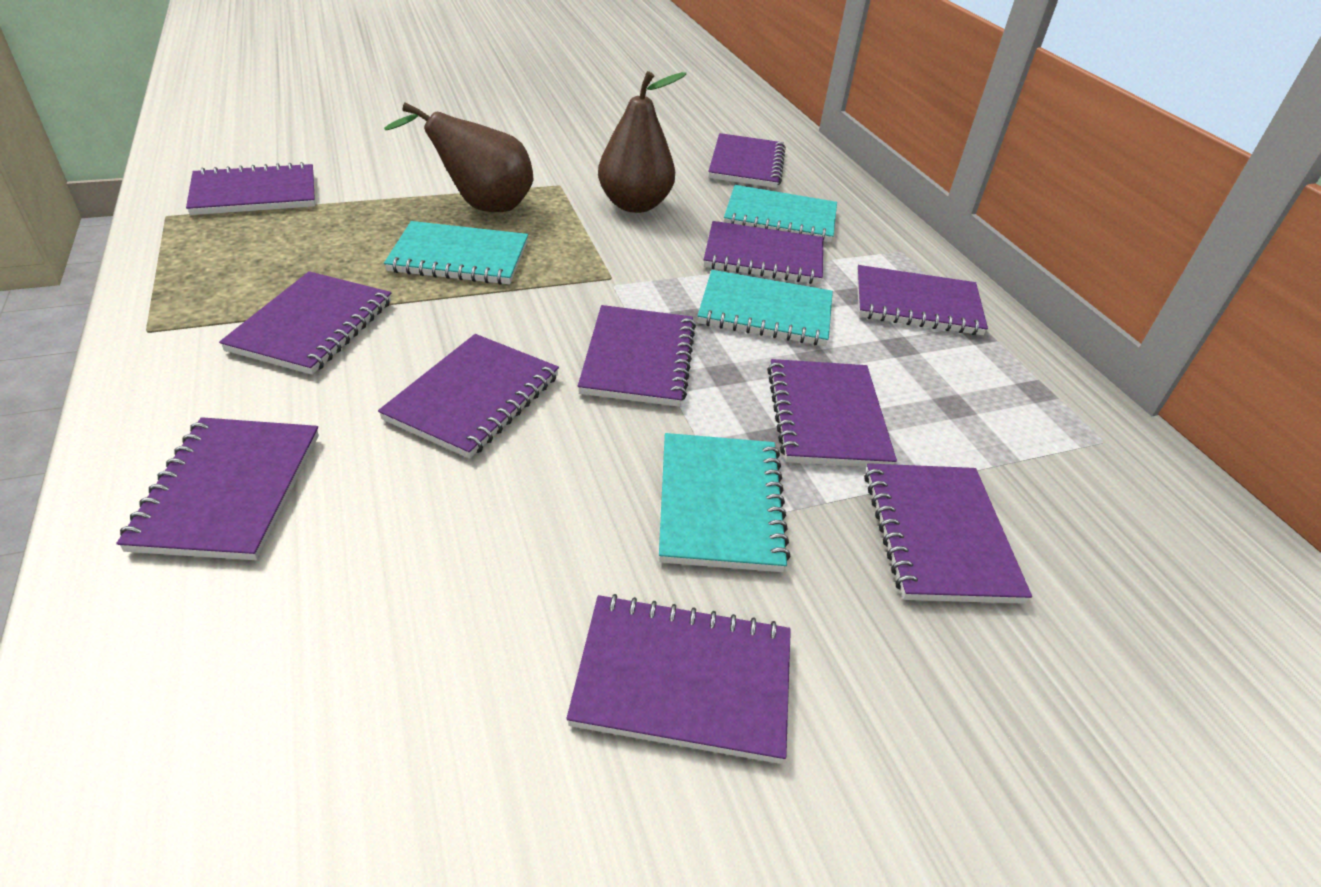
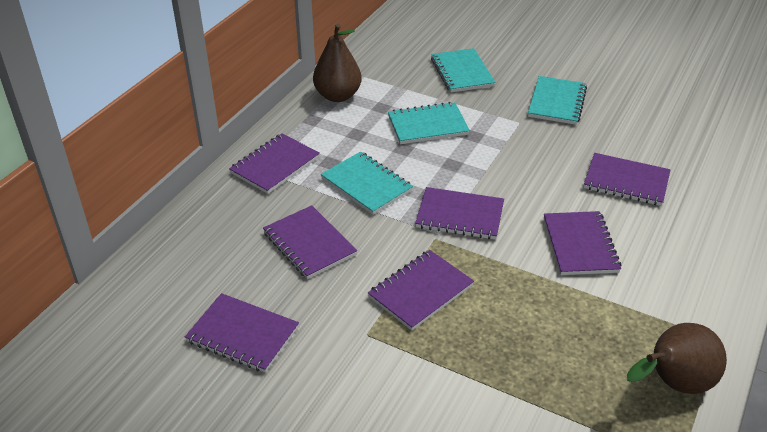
purple notebook: 11 -> 7

